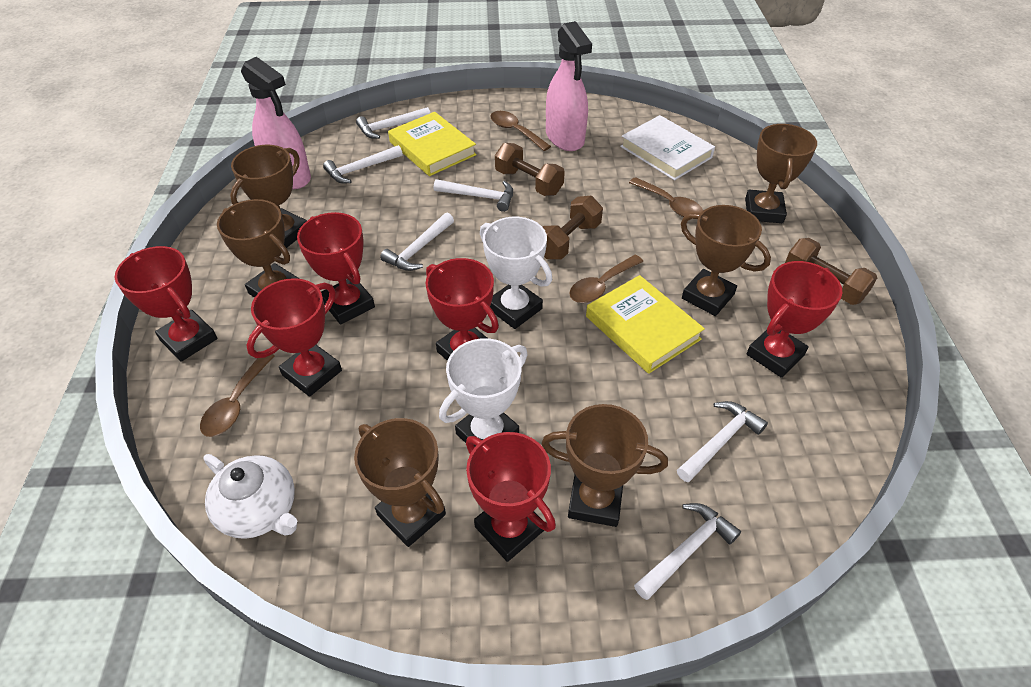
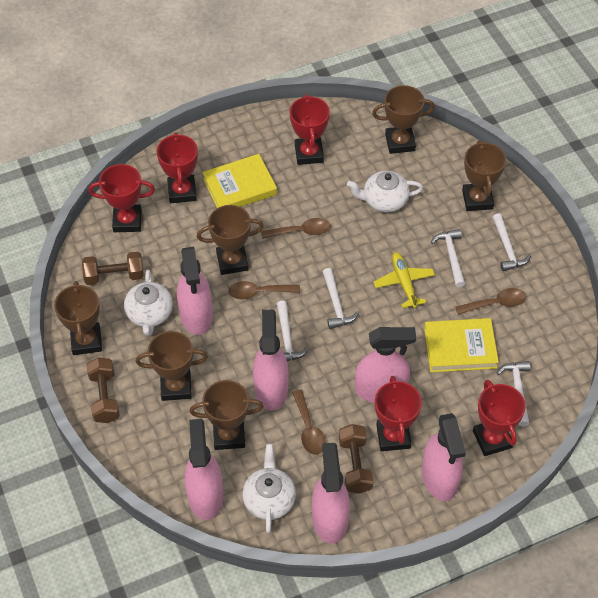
pink spray bottle: 2 -> 6
red trophy: 6 -> 5
white book: 1 -> 0
white hammer: 6 -> 5
white teapot: 1 -> 3
white trophy: 2 -> 0
yellow plane: 0 -> 1

